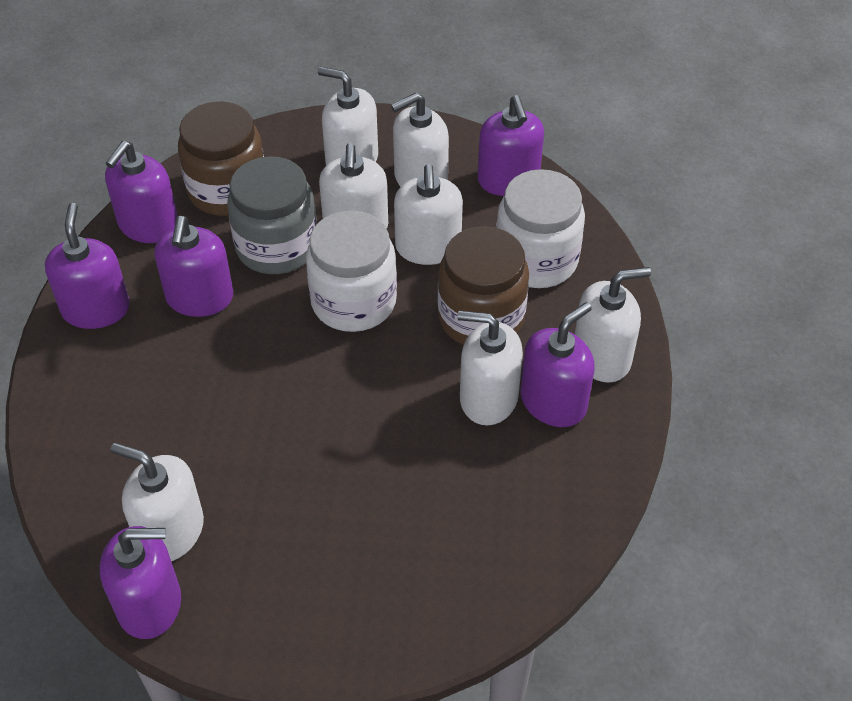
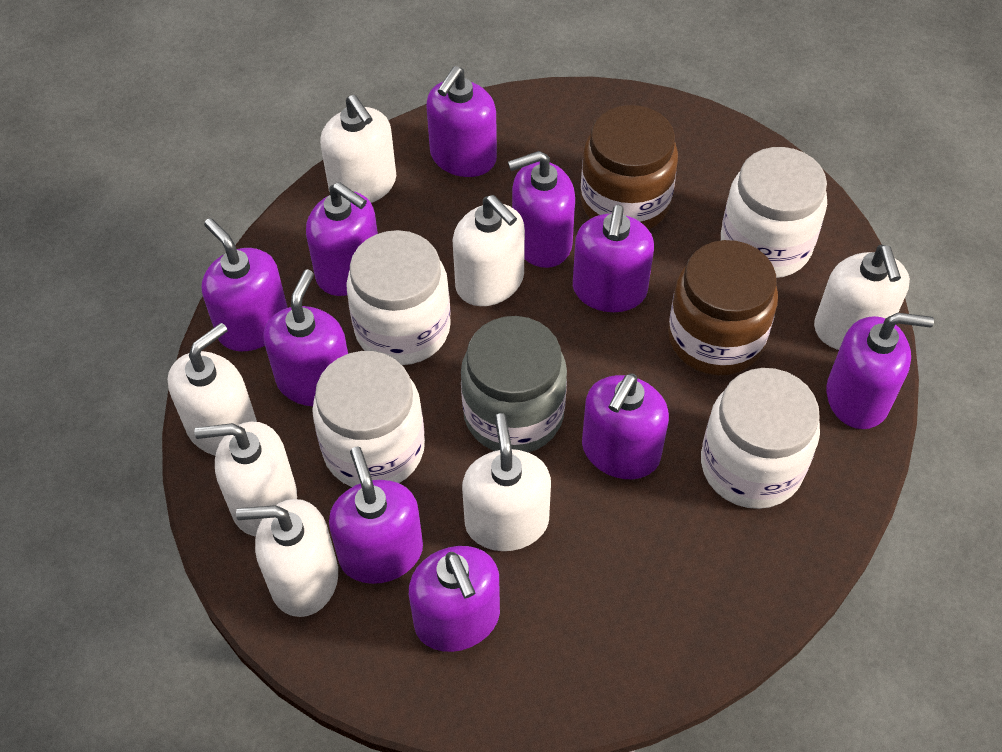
purple soap dispenser: 6 -> 10
white jar: 2 -> 4

